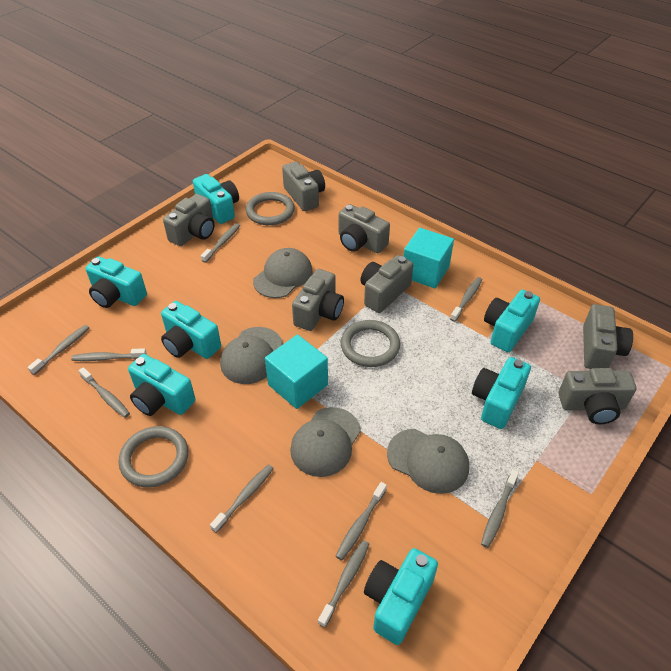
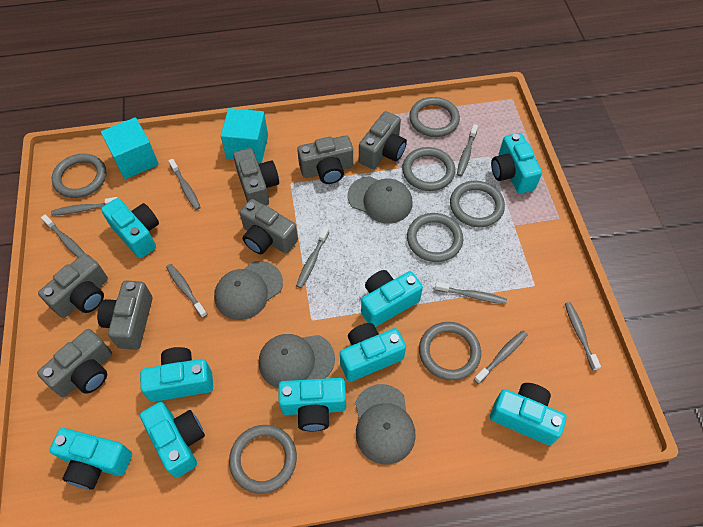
grey ring: 3 -> 7
turquoise camera: 7 -> 9

